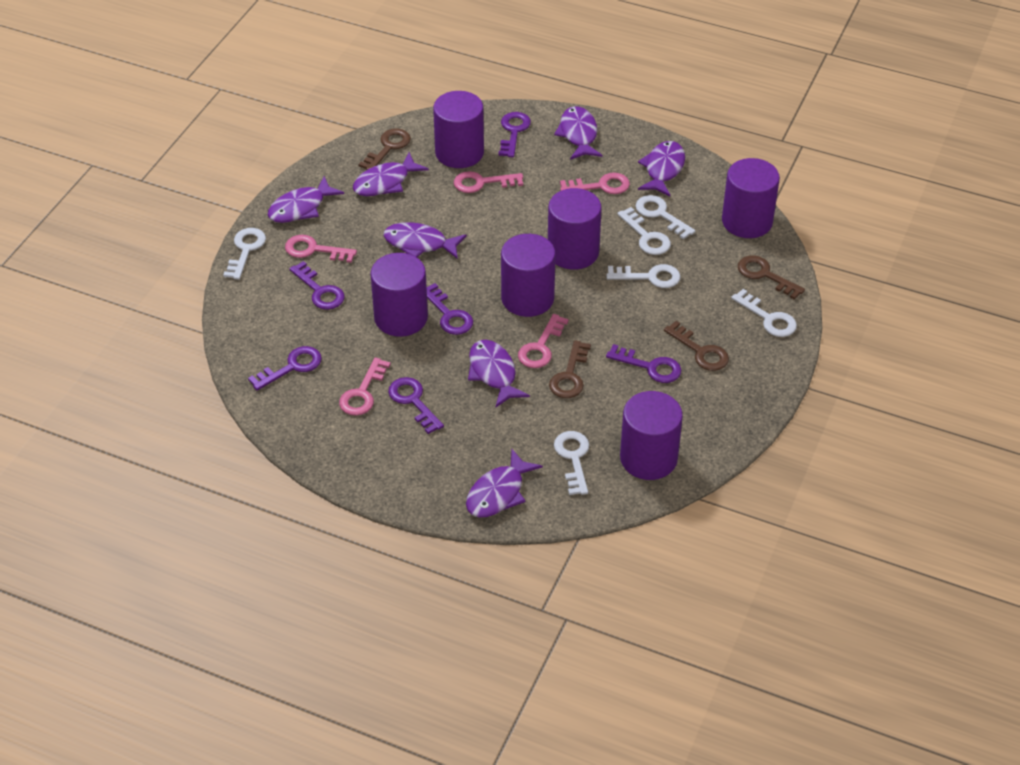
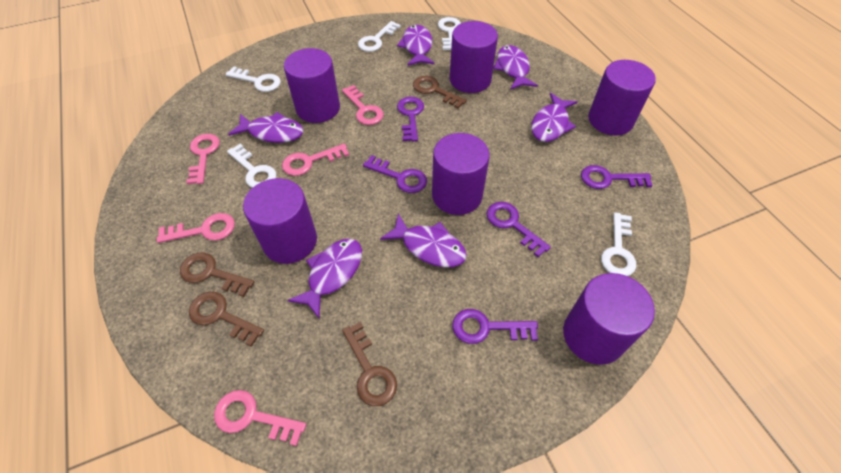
purple fish: 7 -> 6
purple key: 6 -> 5
white key: 6 -> 5

